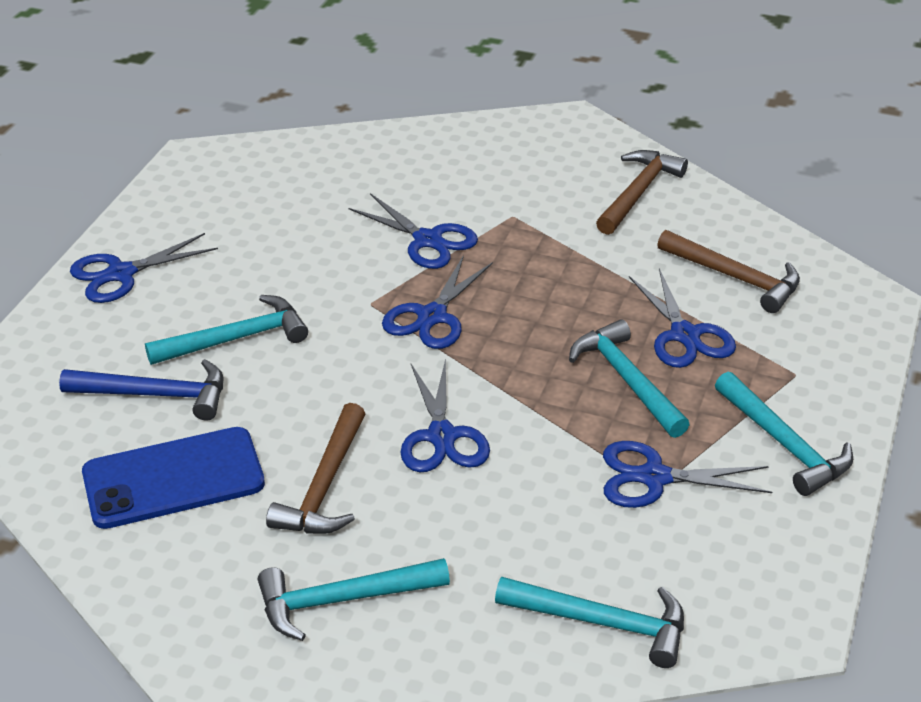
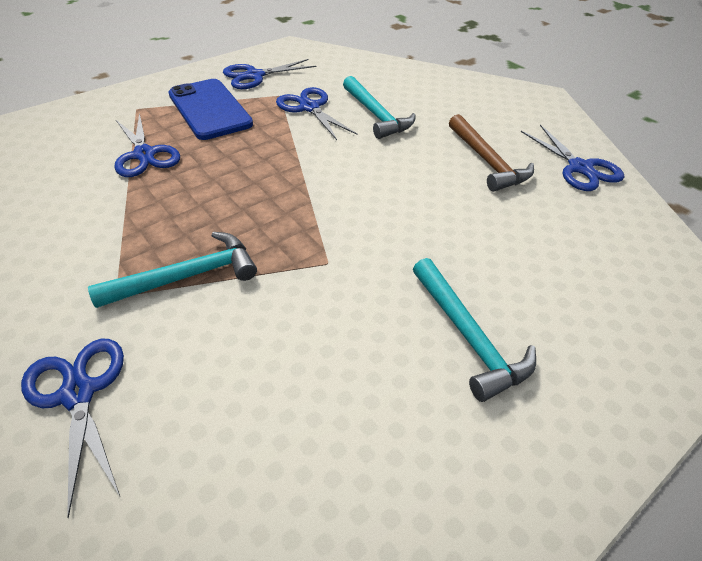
blue hammer: 1 -> 0
blue scissors: 6 -> 5
brown hammer: 3 -> 1
turquoise hammer: 5 -> 3

